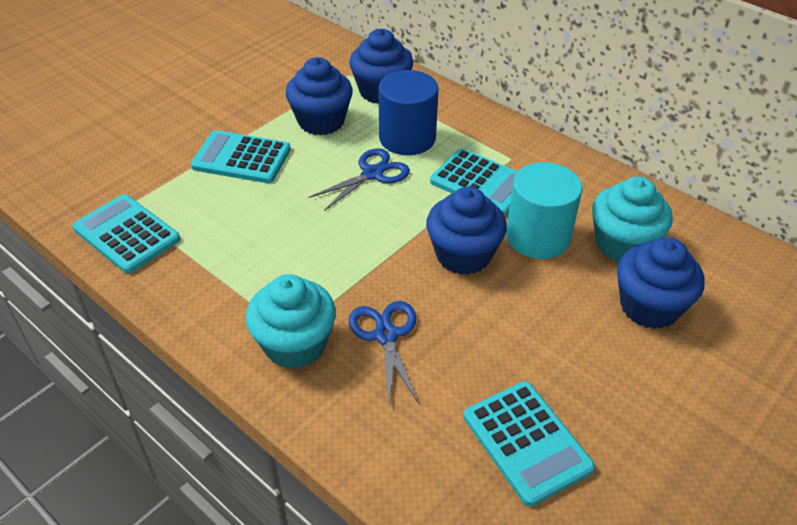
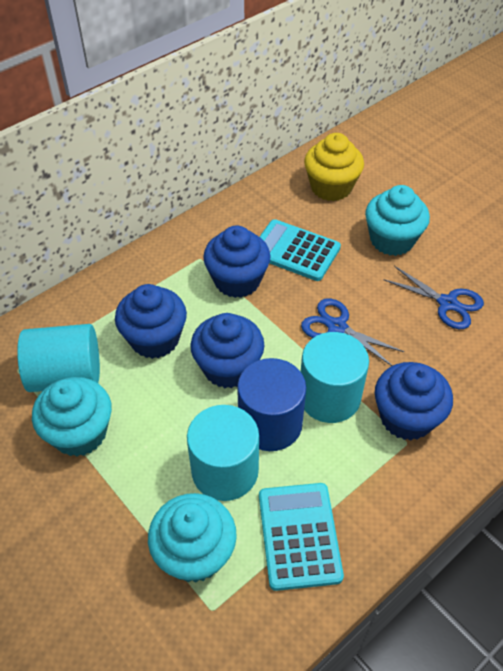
turquoise calculator: 4 -> 2
turquoise cupcake: 2 -> 3
turquoise cylinder: 1 -> 3
yellow cupcake: 0 -> 1

